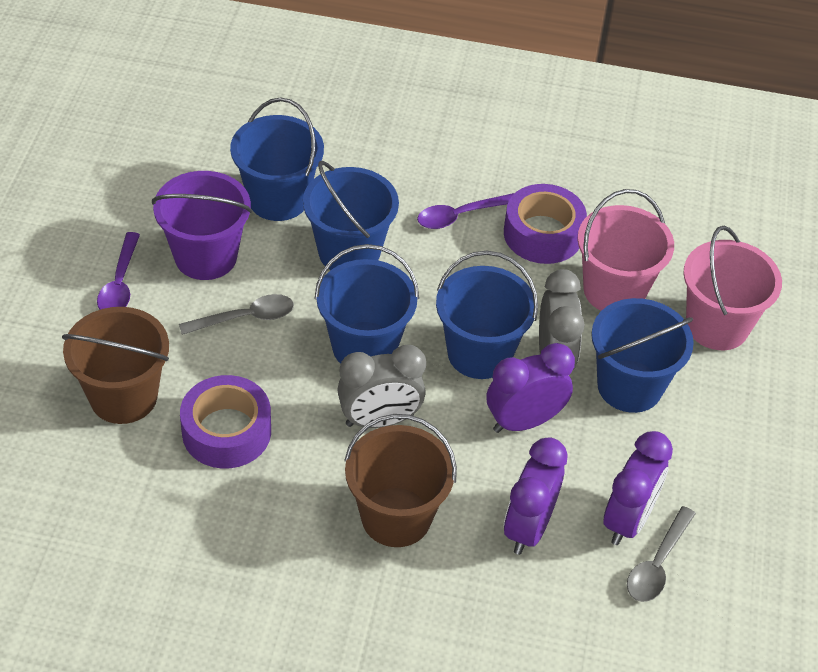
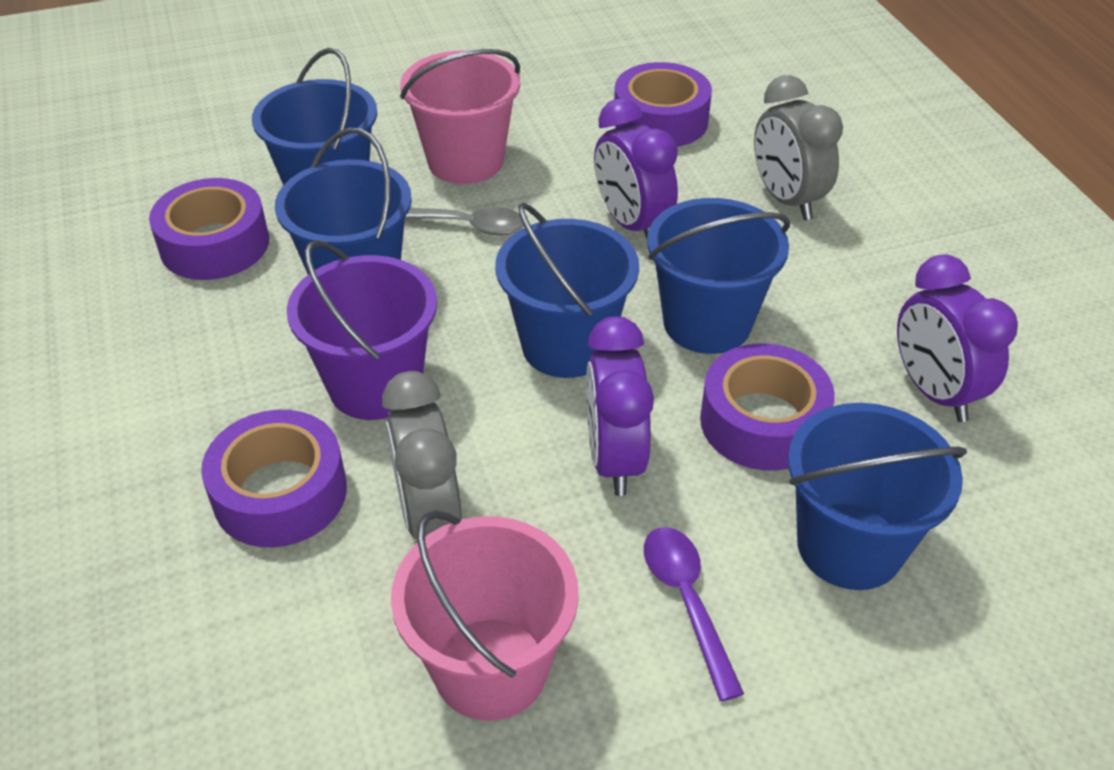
brown bucket: 2 -> 0
grey spoon: 2 -> 1
purple spoon: 2 -> 1
purple tape: 2 -> 4

